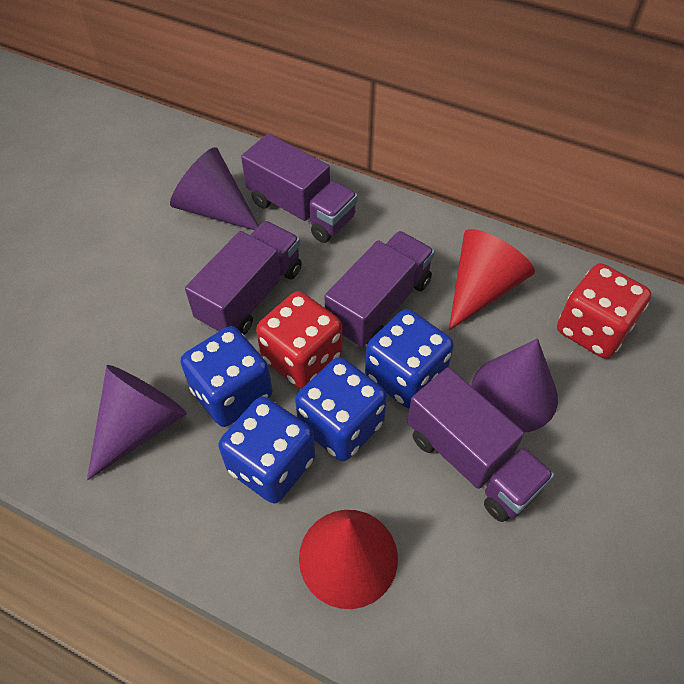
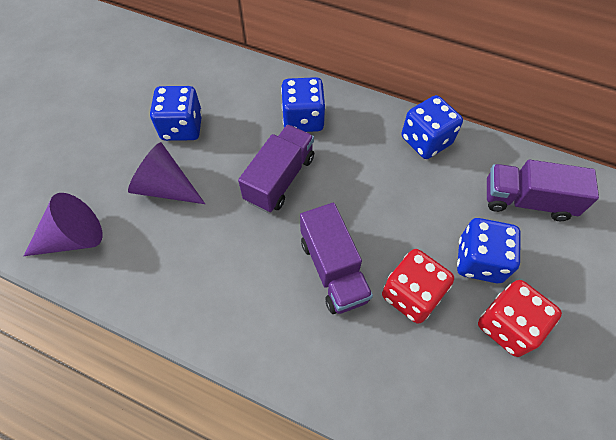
purple cone: 3 -> 2
purple truck: 4 -> 3
red cone: 2 -> 0

